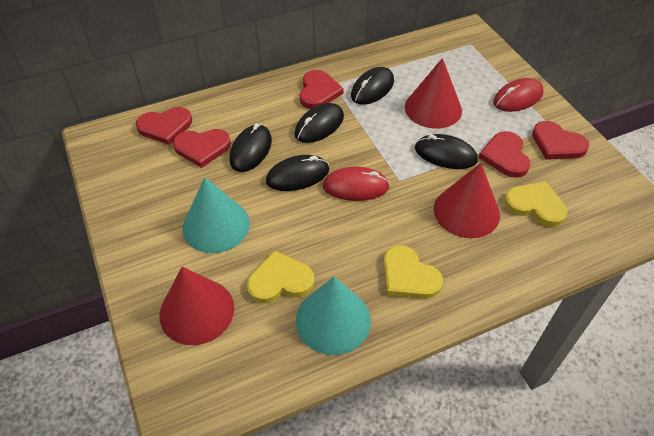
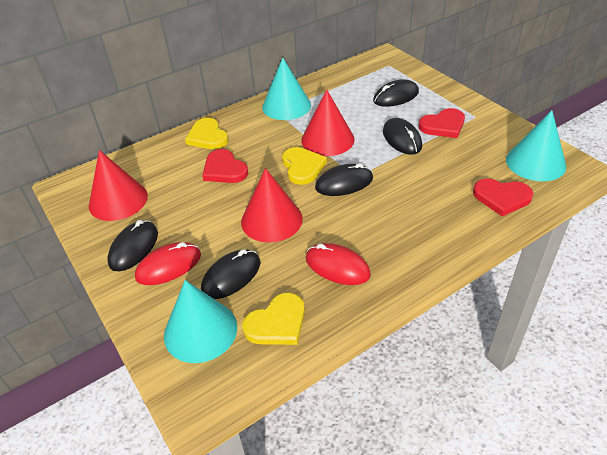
red heart: 5 -> 3
turquoise cone: 2 -> 3

